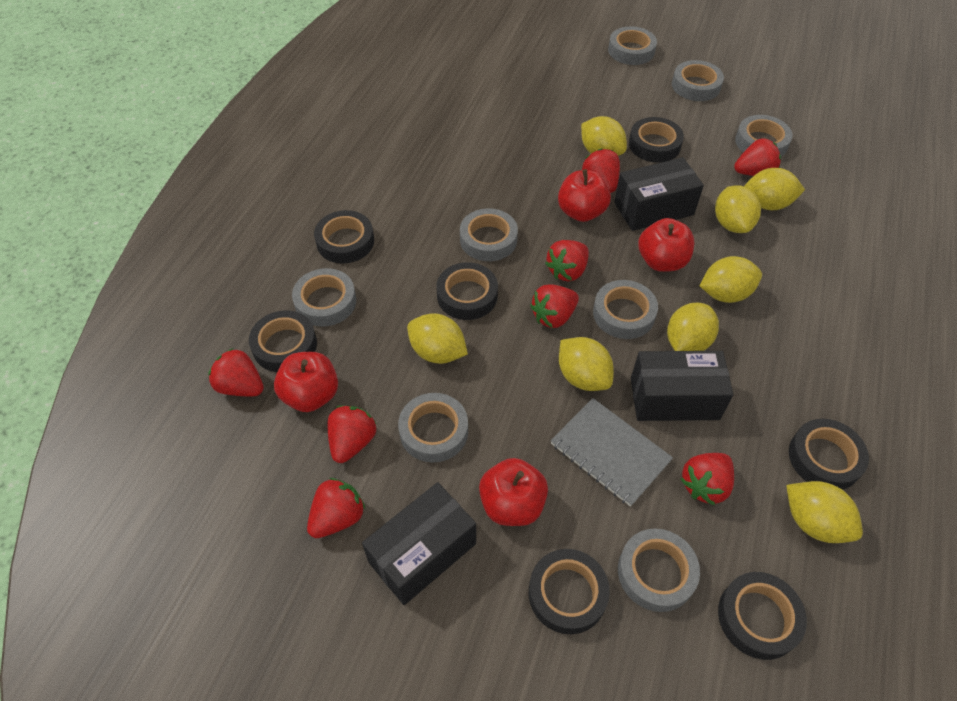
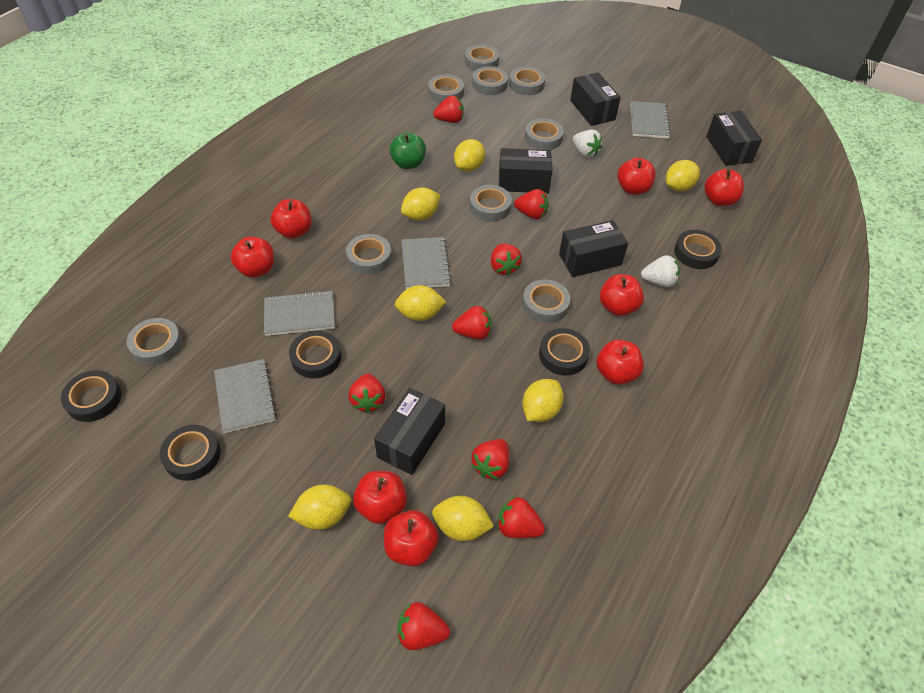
black box: 3 -> 5
black tape: 7 -> 5
green apple: 0 -> 1
grey notebook: 1 -> 4
grey tape: 8 -> 9
red apple: 4 -> 8
white strawberry: 0 -> 2
yellow lemon: 8 -> 7

